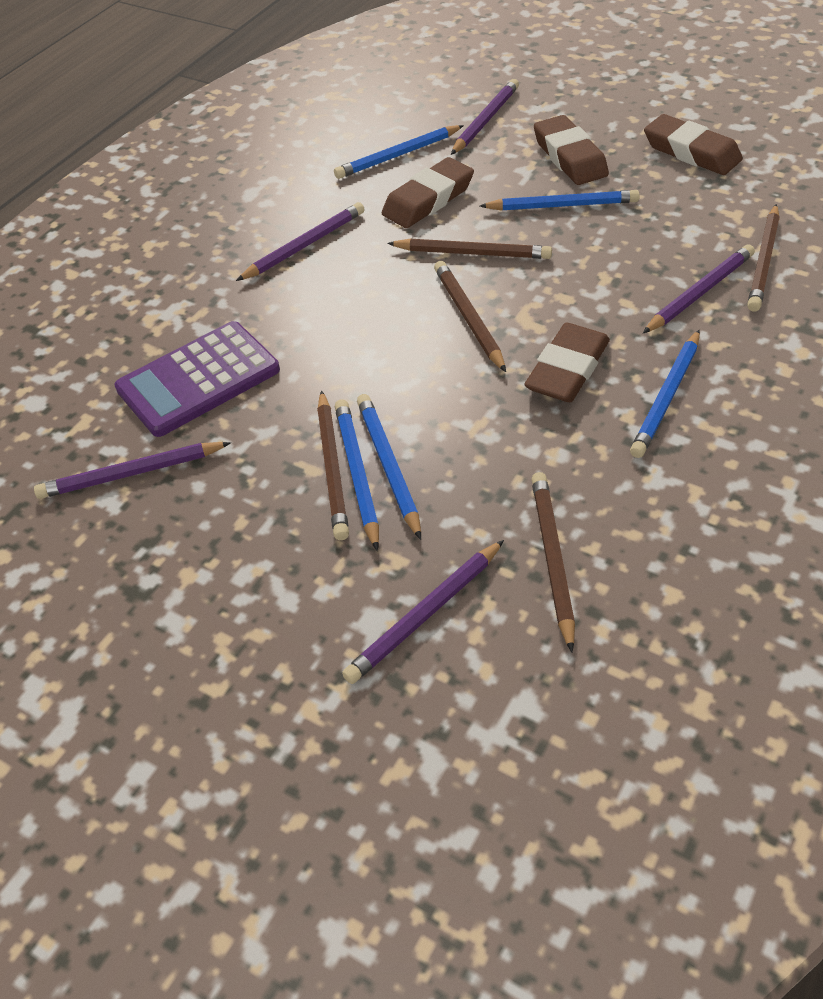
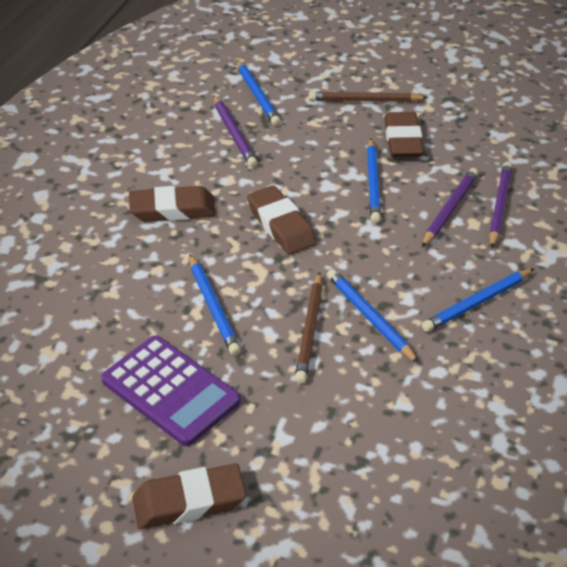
brown pencil: 5 -> 2
purple pencil: 5 -> 3

